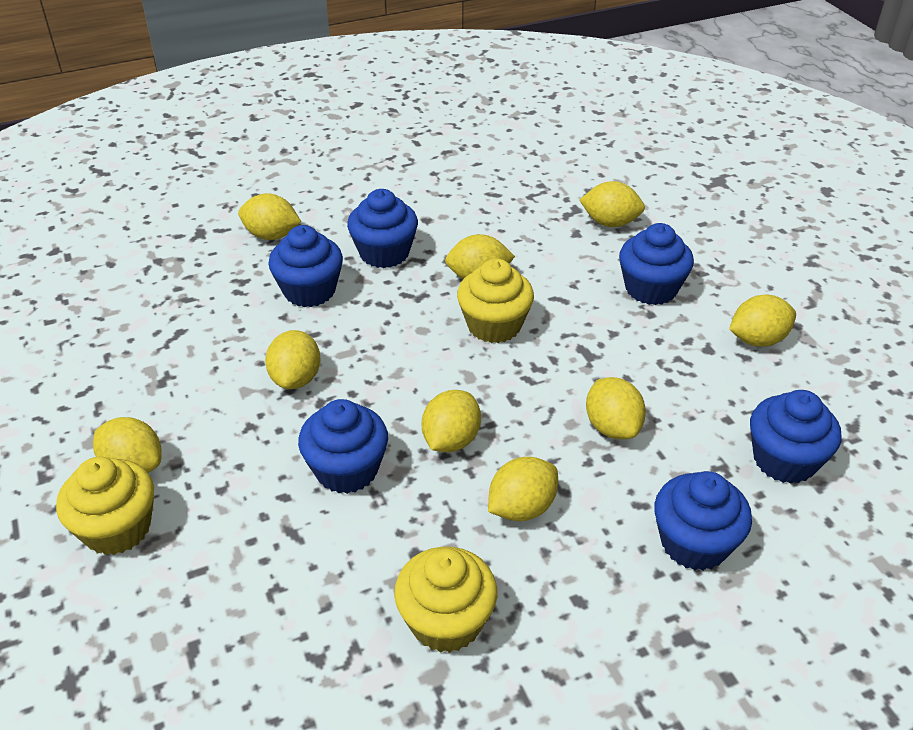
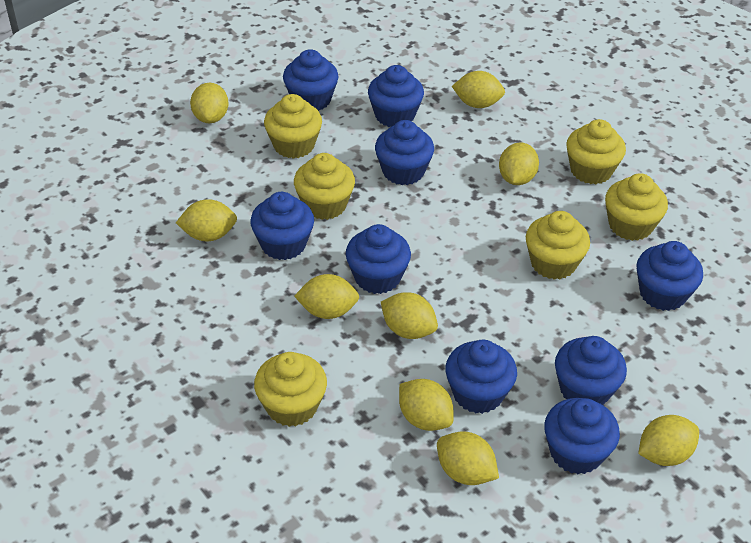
blue cupcake: 6 -> 9
yellow cupcake: 3 -> 6

